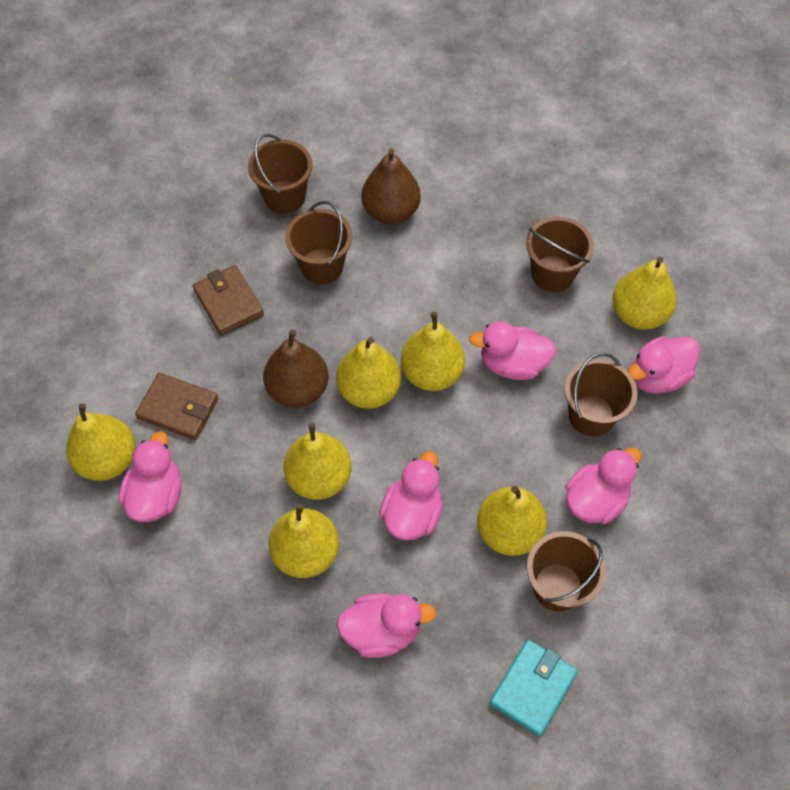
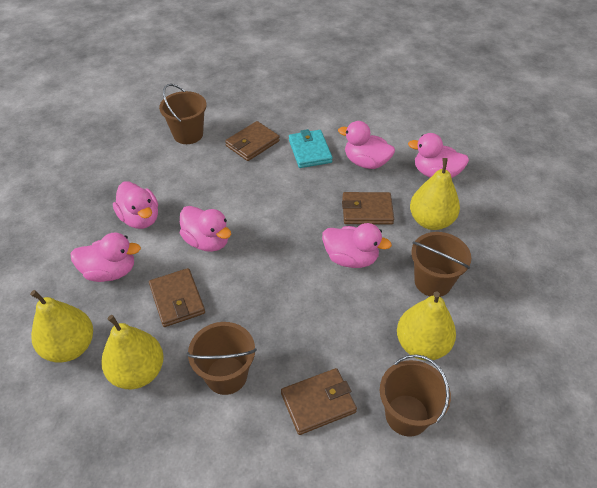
brown bucket: 5 -> 4
brown pear: 2 -> 0
brown wallet: 2 -> 4
yellow pear: 7 -> 4

